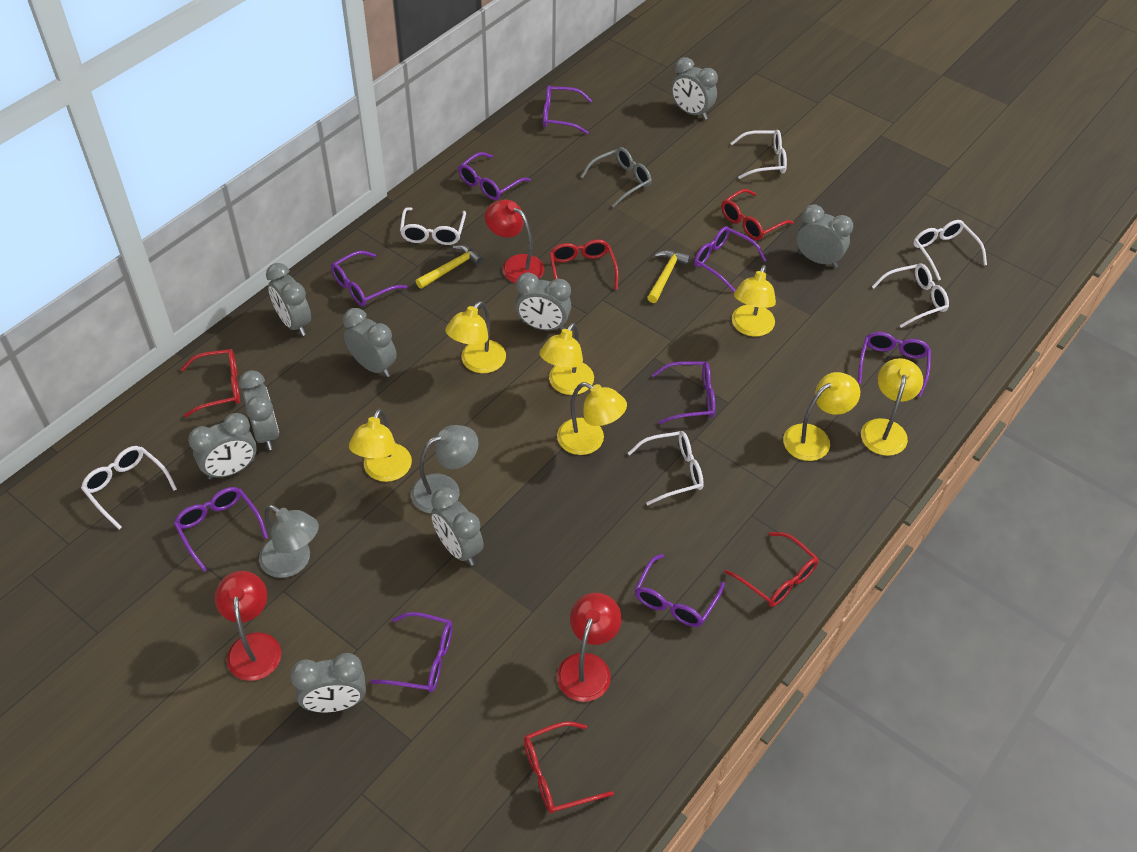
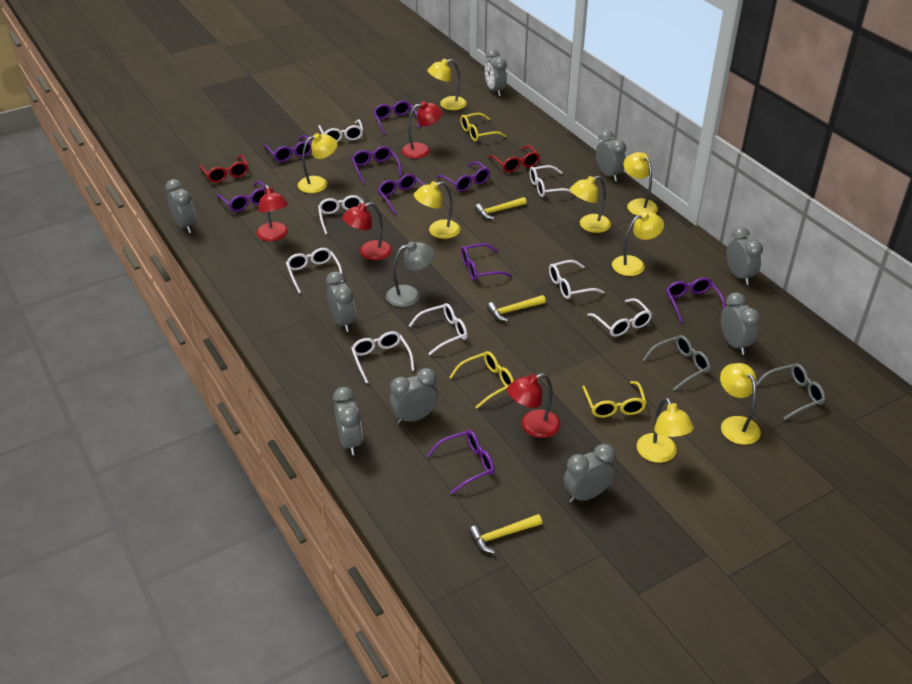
grey glasses: 1 -> 2
grey lamp: 2 -> 1
red glasses: 5 -> 2
red lamp: 3 -> 4
white glasses: 6 -> 8
yellow glasses: 0 -> 3
yellow hammer: 2 -> 3
yellow lamp: 7 -> 8

